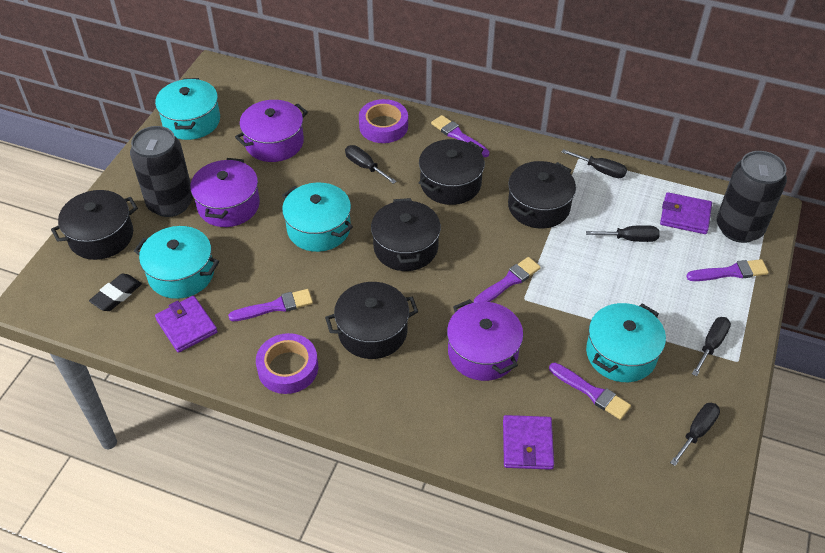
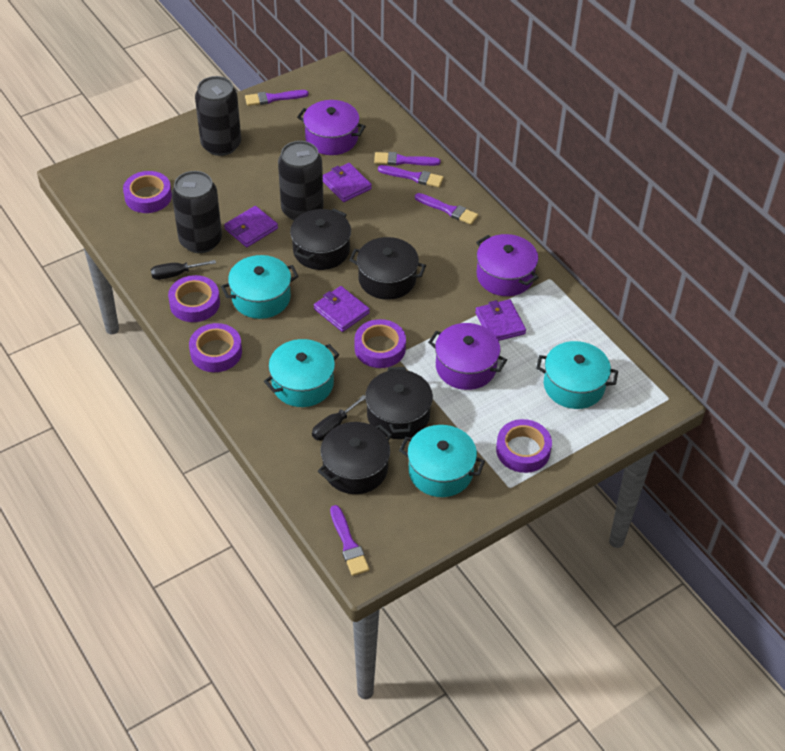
black can: 2 -> 3
black eraser: 1 -> 0
black pot: 5 -> 4
black screwdriver: 5 -> 2
purple tape: 2 -> 5
purple wallet: 3 -> 4

